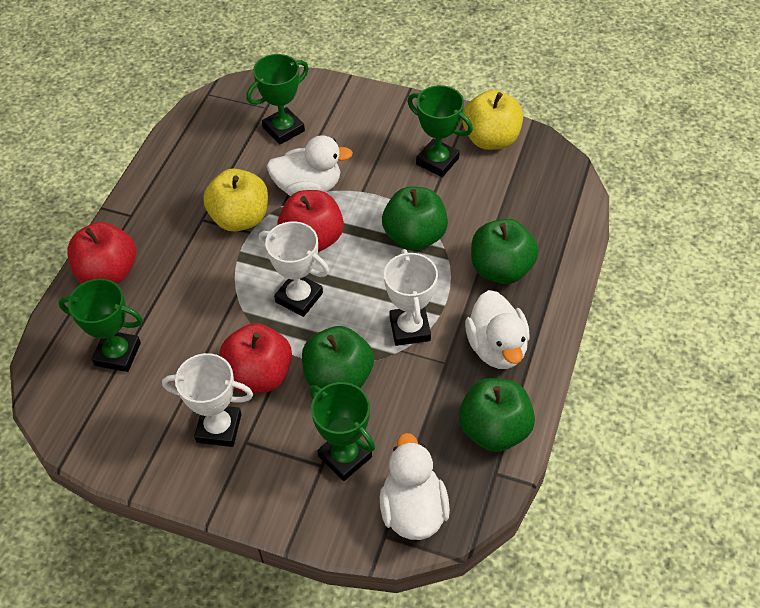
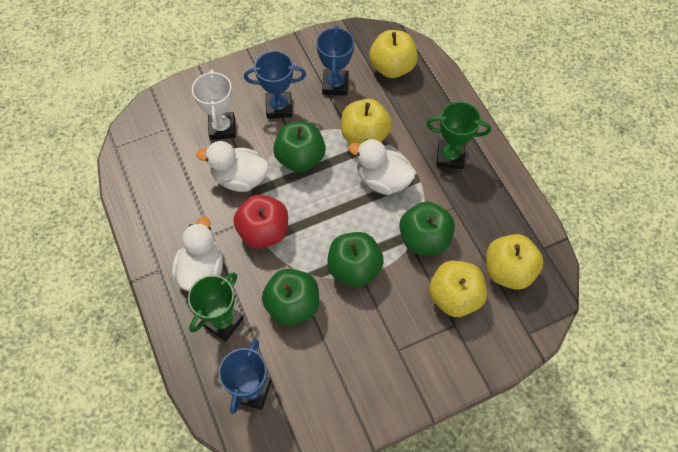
blue trophy: 0 -> 3
green trophy: 4 -> 2
red apple: 3 -> 1
white trophy: 3 -> 1
yellow apple: 2 -> 4

